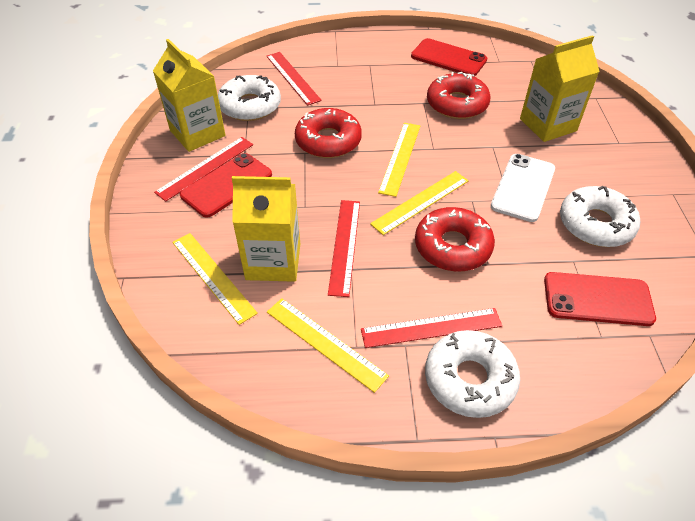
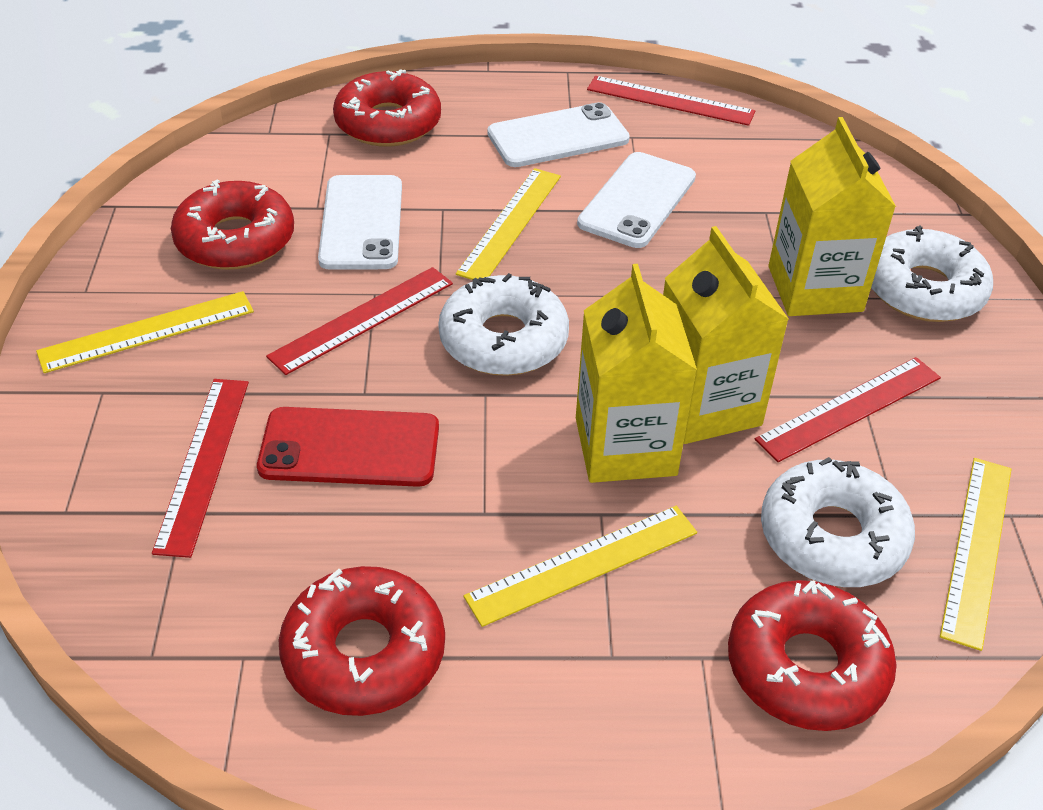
red donut: 3 -> 4
red phone: 3 -> 1
white phone: 1 -> 3

